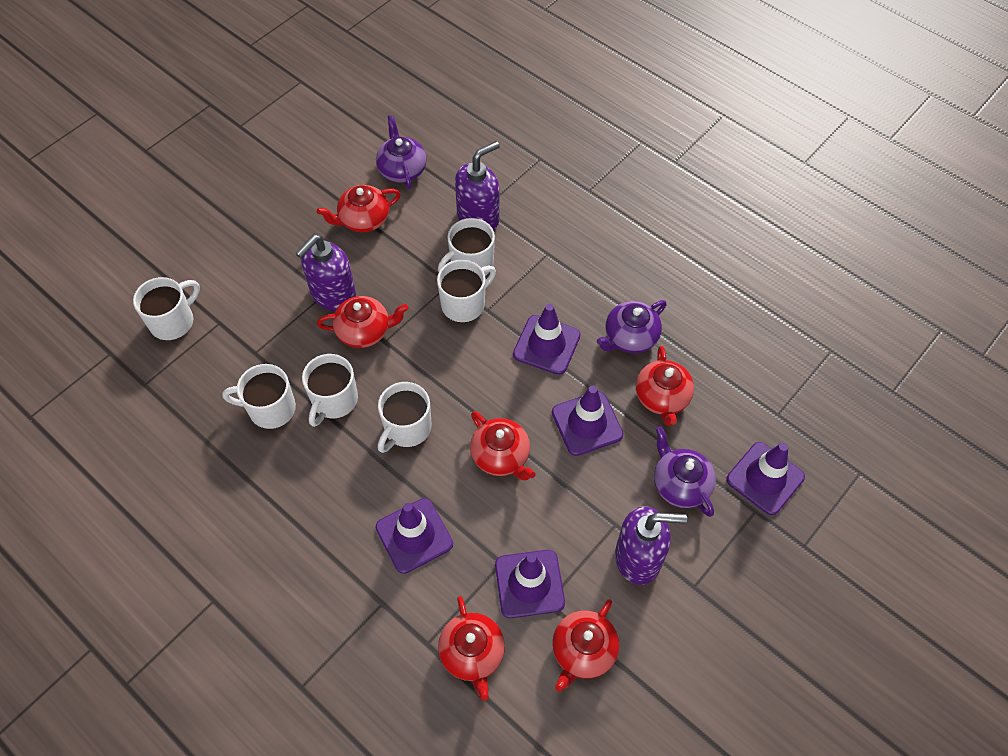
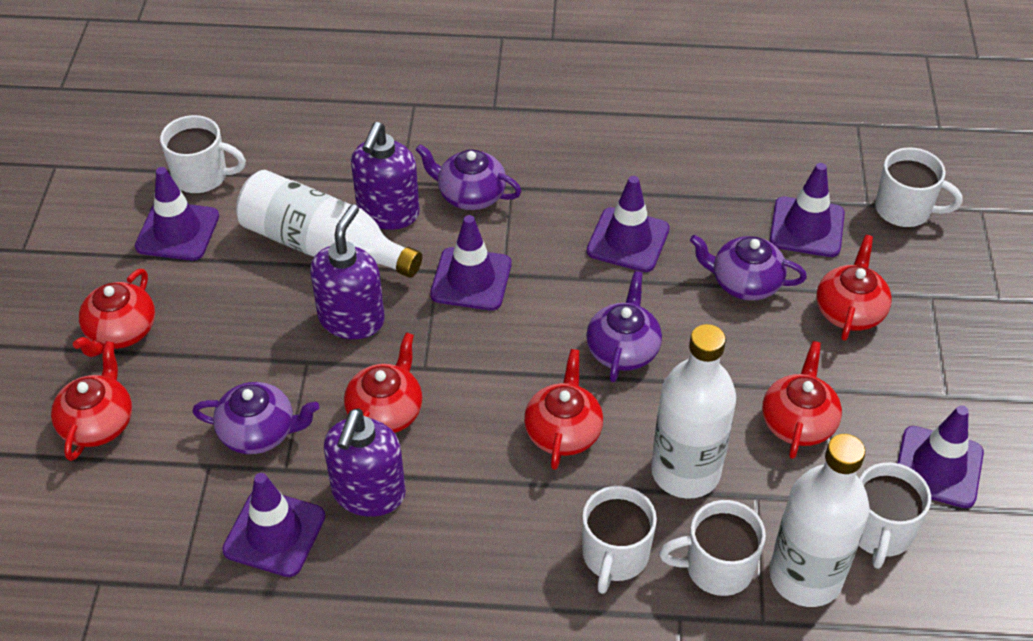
purple teapot: 3 -> 4
purple traffic cone: 5 -> 6
white bottle: 0 -> 3
white mug: 6 -> 5

